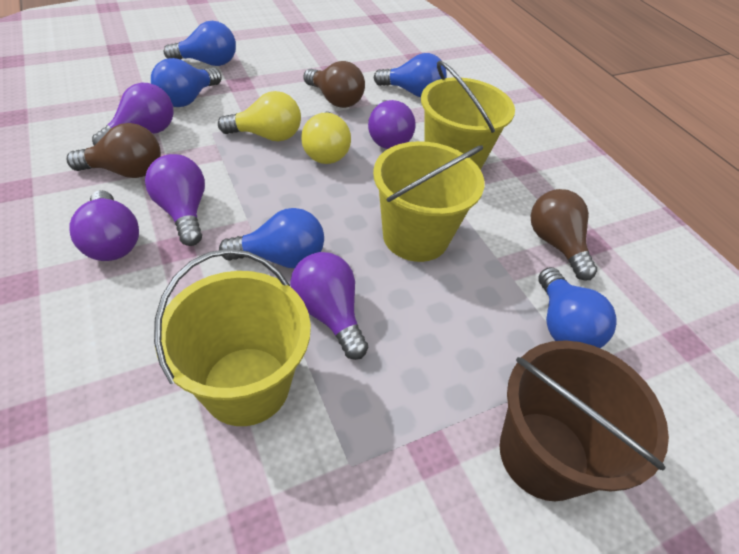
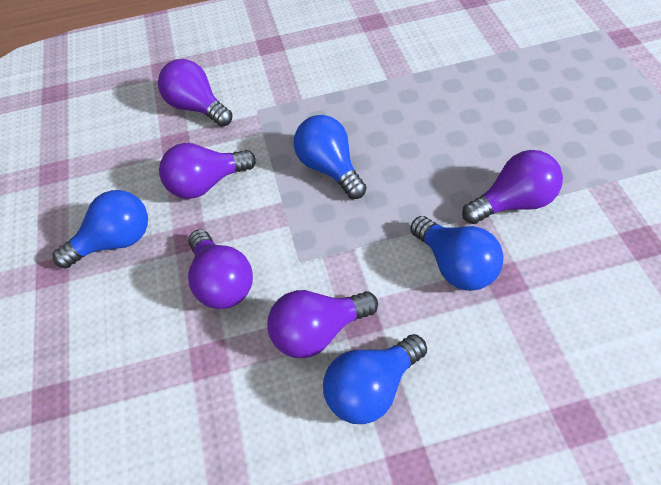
blue light bulb: 5 -> 4
brown bucket: 1 -> 0
brown light bulb: 3 -> 0
yellow bucket: 3 -> 0
yellow light bulb: 2 -> 0

